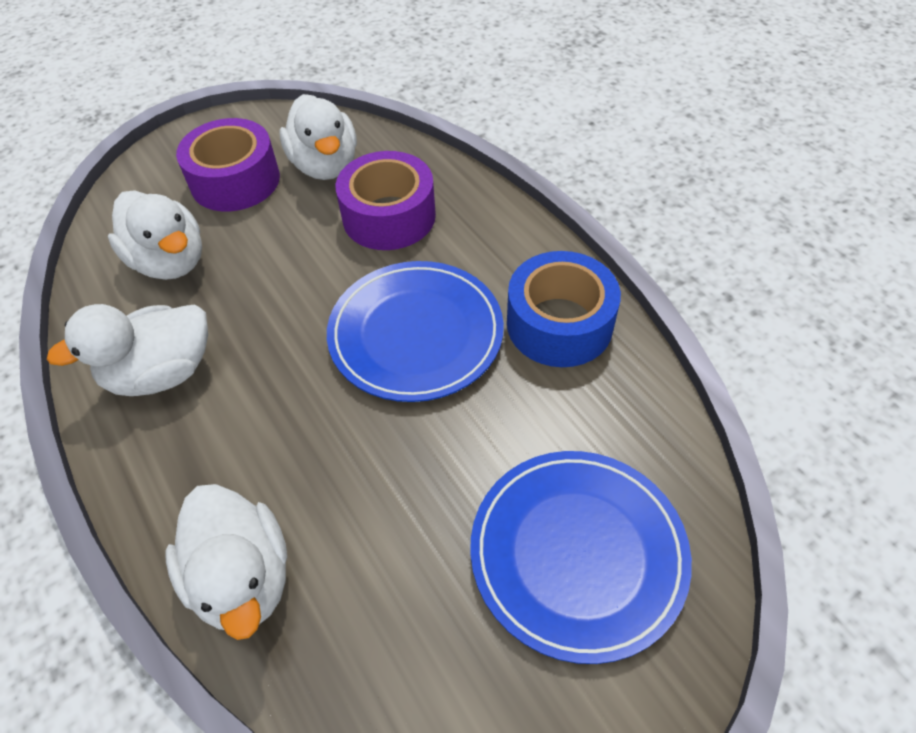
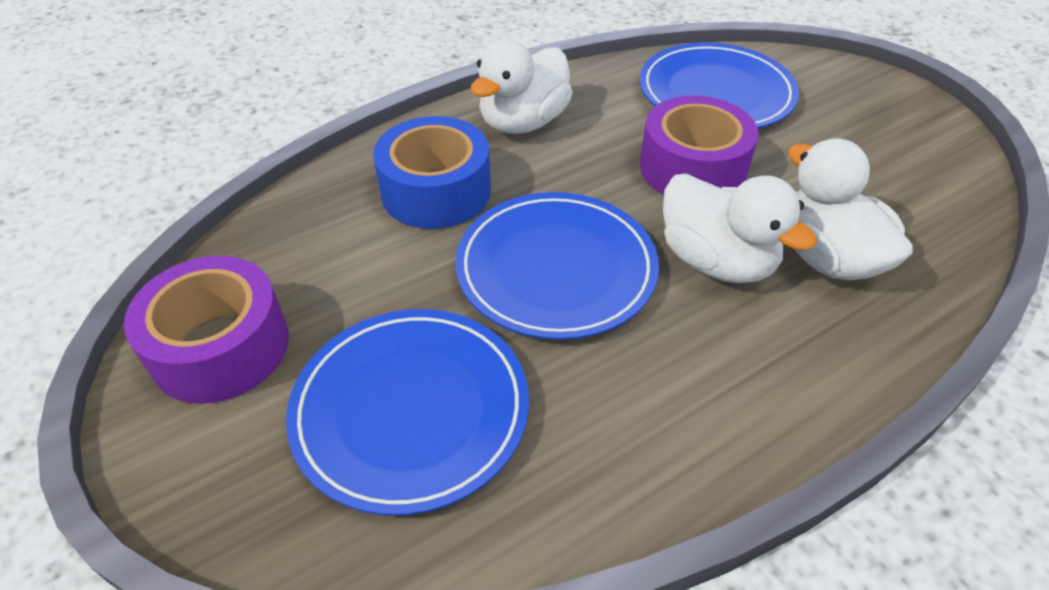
blue plate: 2 -> 3
white duck: 4 -> 3

